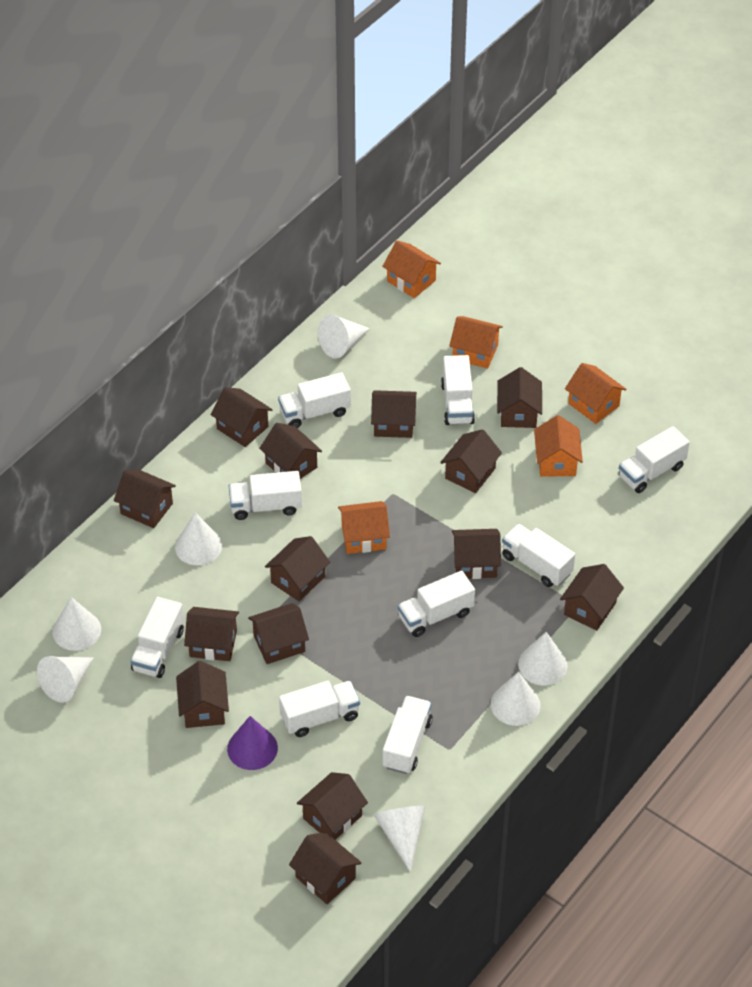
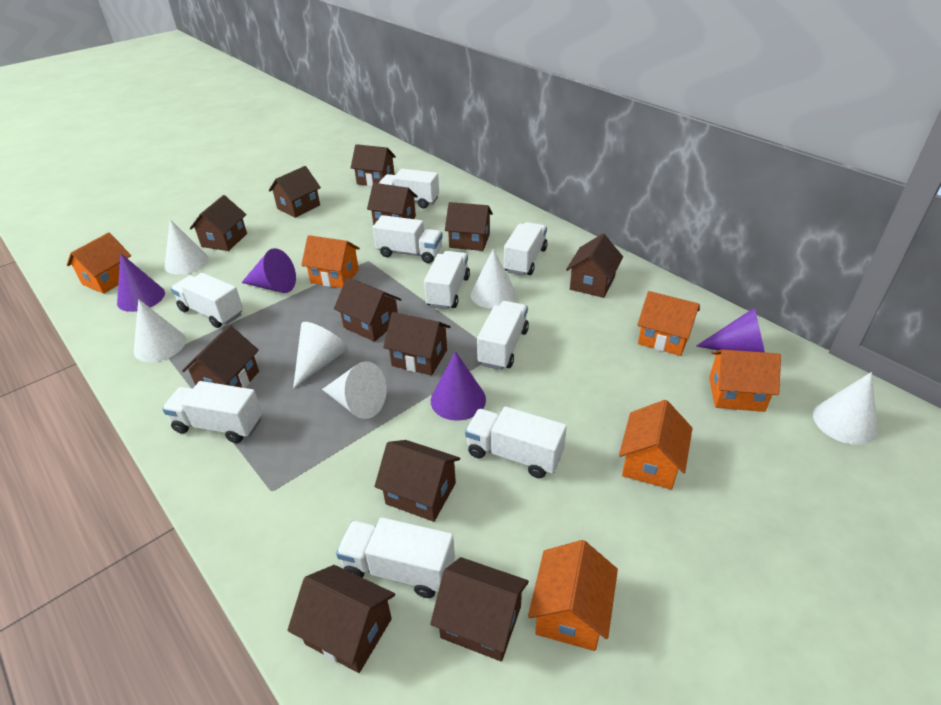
brown house: 14 -> 12
orange house: 5 -> 6
purple cone: 1 -> 4
white cone: 7 -> 6

